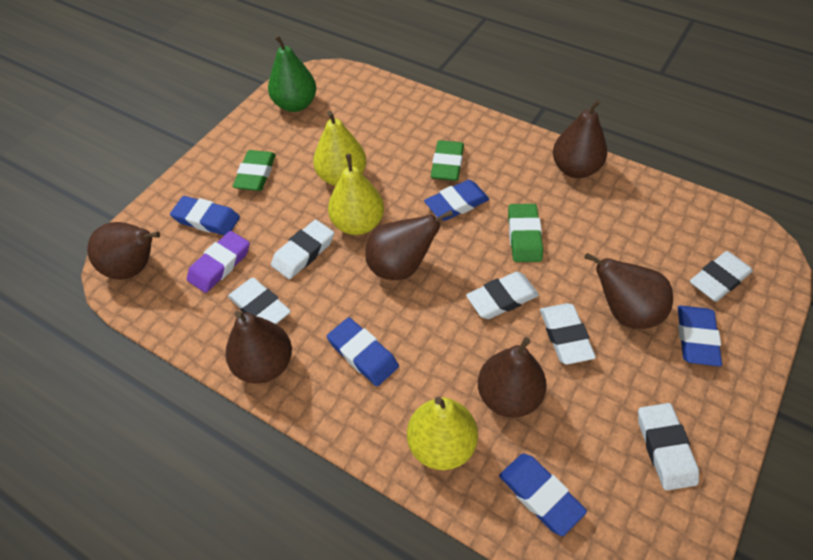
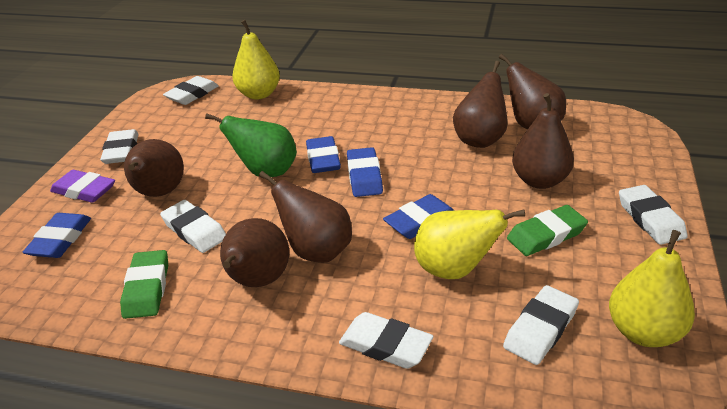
blue eraser: 5 -> 4
green eraser: 3 -> 2

